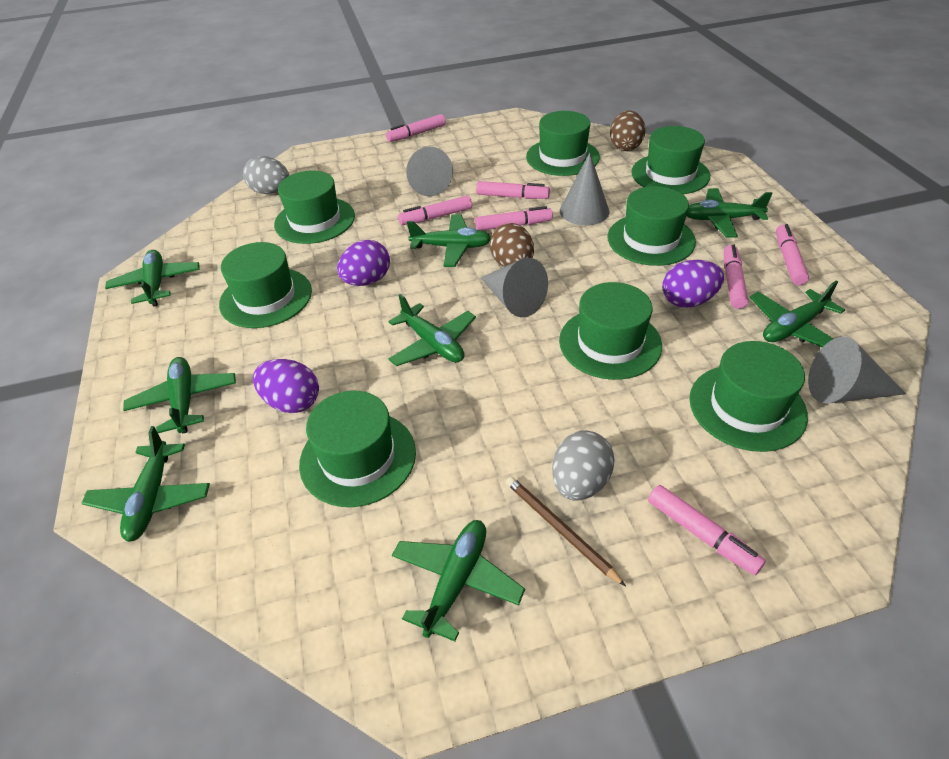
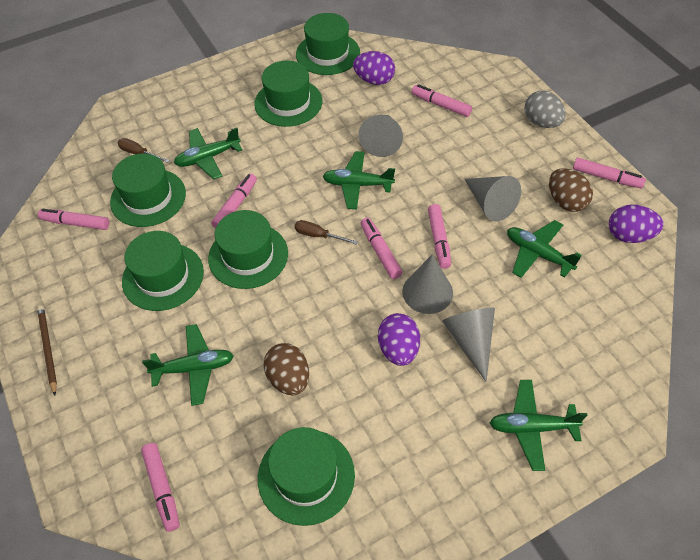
brown screwdriver: 0 -> 2
green hat: 8 -> 6
green plane: 8 -> 5
grey egg: 2 -> 1

